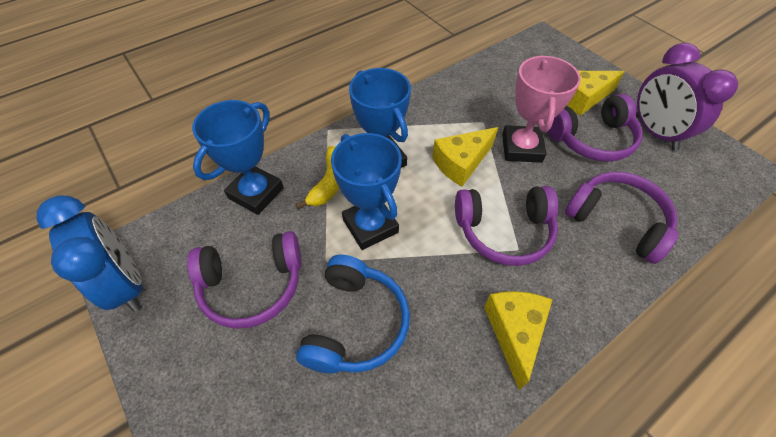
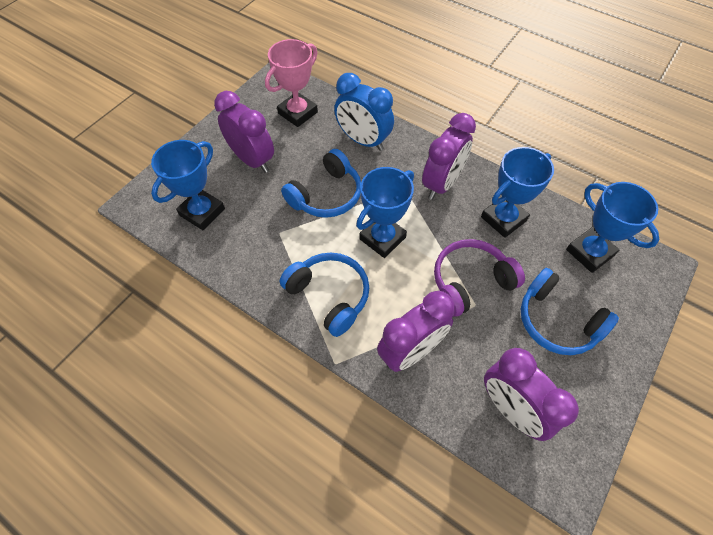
blue headphones: 1 -> 3
blue trophy: 3 -> 4
purple clock: 1 -> 4
purple headphones: 4 -> 1
yellow banana: 1 -> 0
yellow cheese: 3 -> 0

